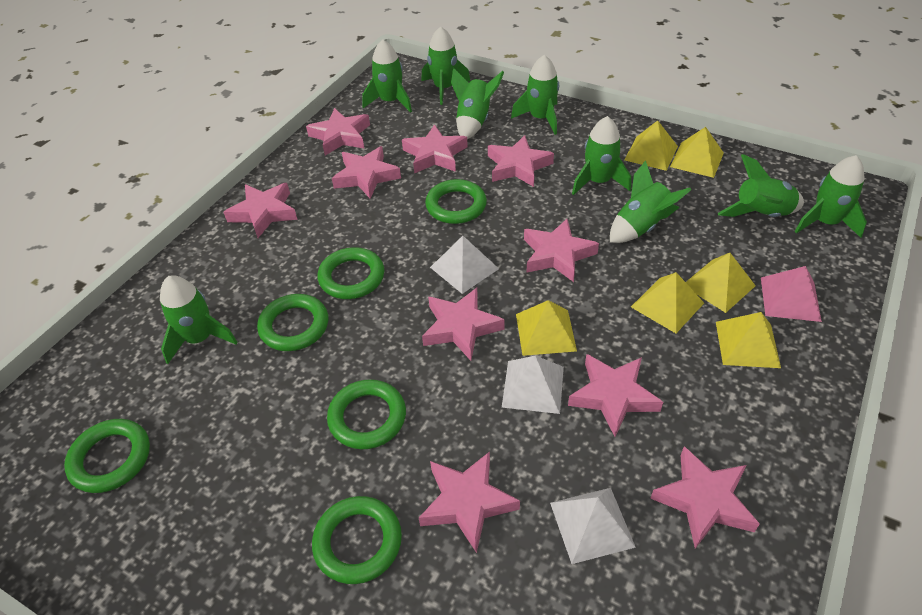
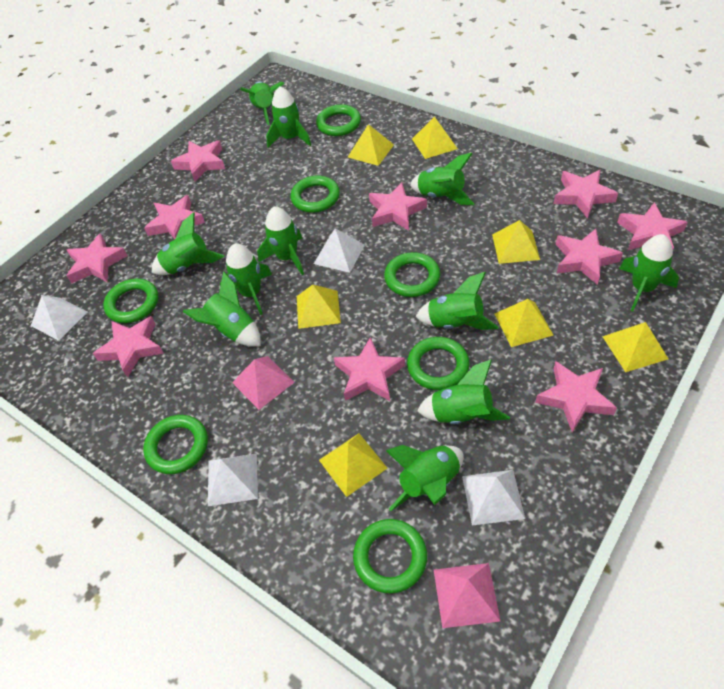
green ring: 6 -> 7
green rocket: 9 -> 11
pink pyramid: 1 -> 2
white pyramid: 3 -> 4
yellow pyramid: 6 -> 7

